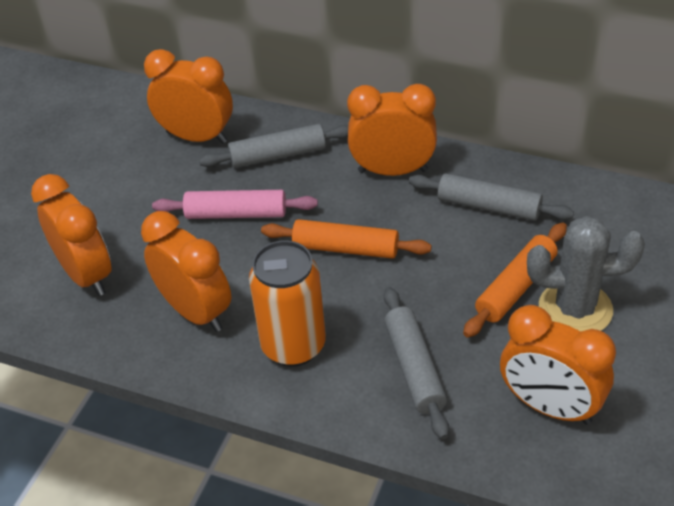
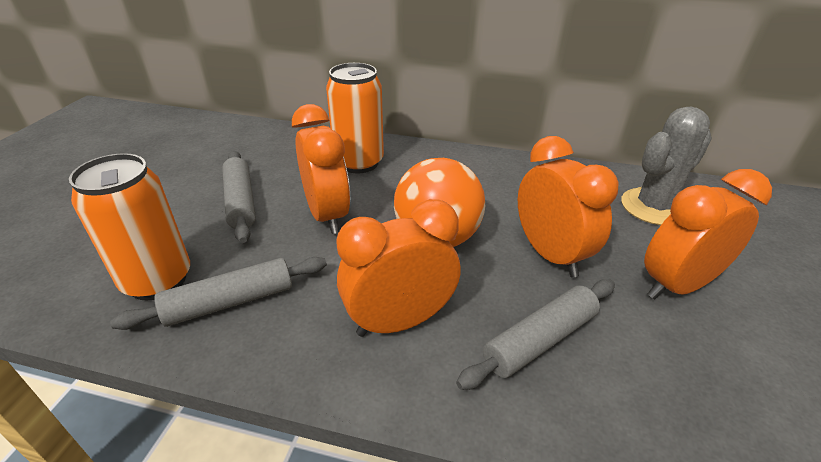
orange ball: 0 -> 1
orange can: 1 -> 2
orange clock: 5 -> 4
orange rolling pin: 2 -> 0
pink rolling pin: 1 -> 0

